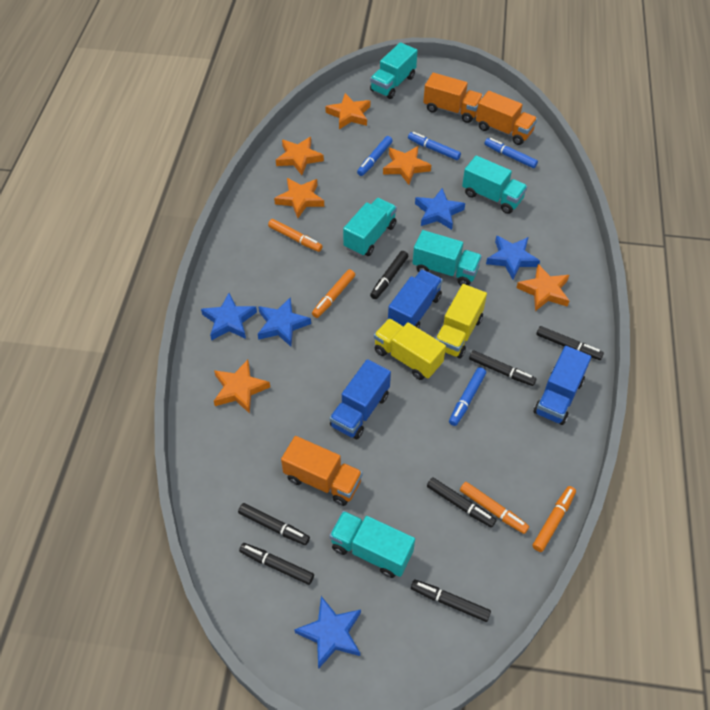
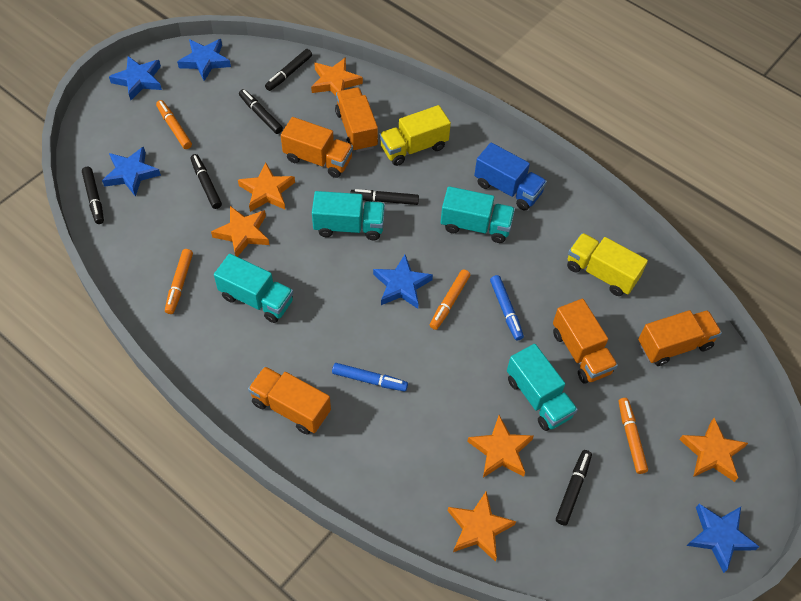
black marker: 7 -> 6
blue marker: 4 -> 2
blue truck: 3 -> 1
orange truck: 3 -> 5
turquoise truck: 5 -> 4

